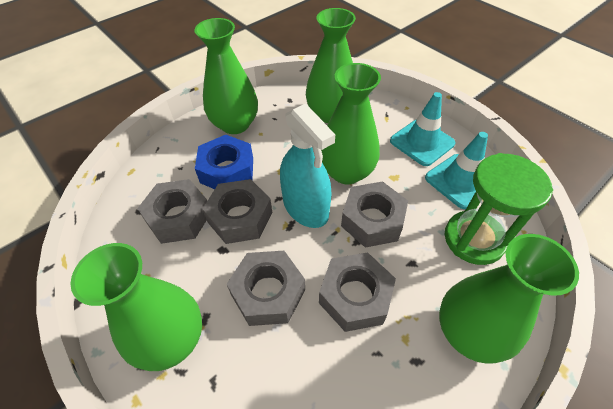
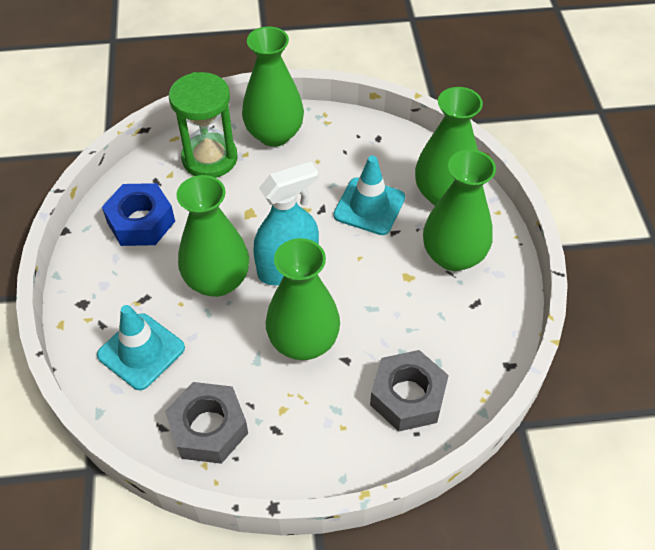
grey nut: 5 -> 2

